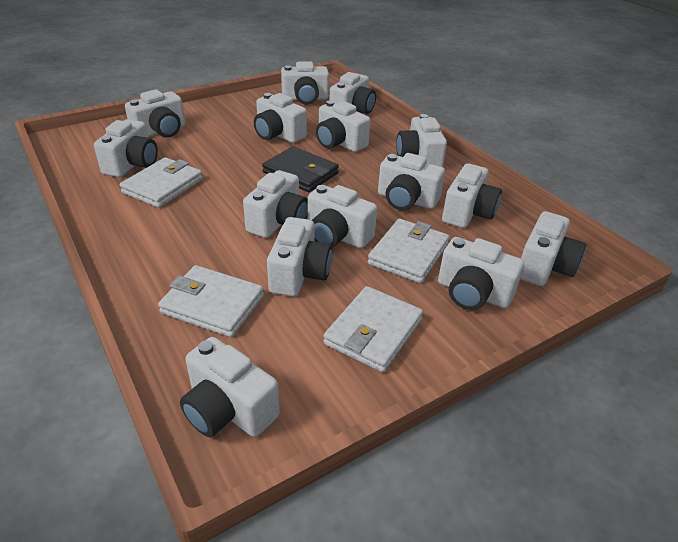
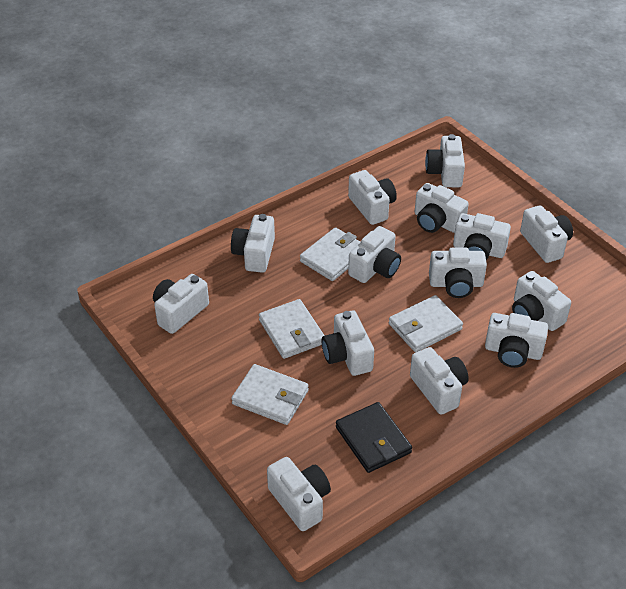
white camera: 15 -> 14

